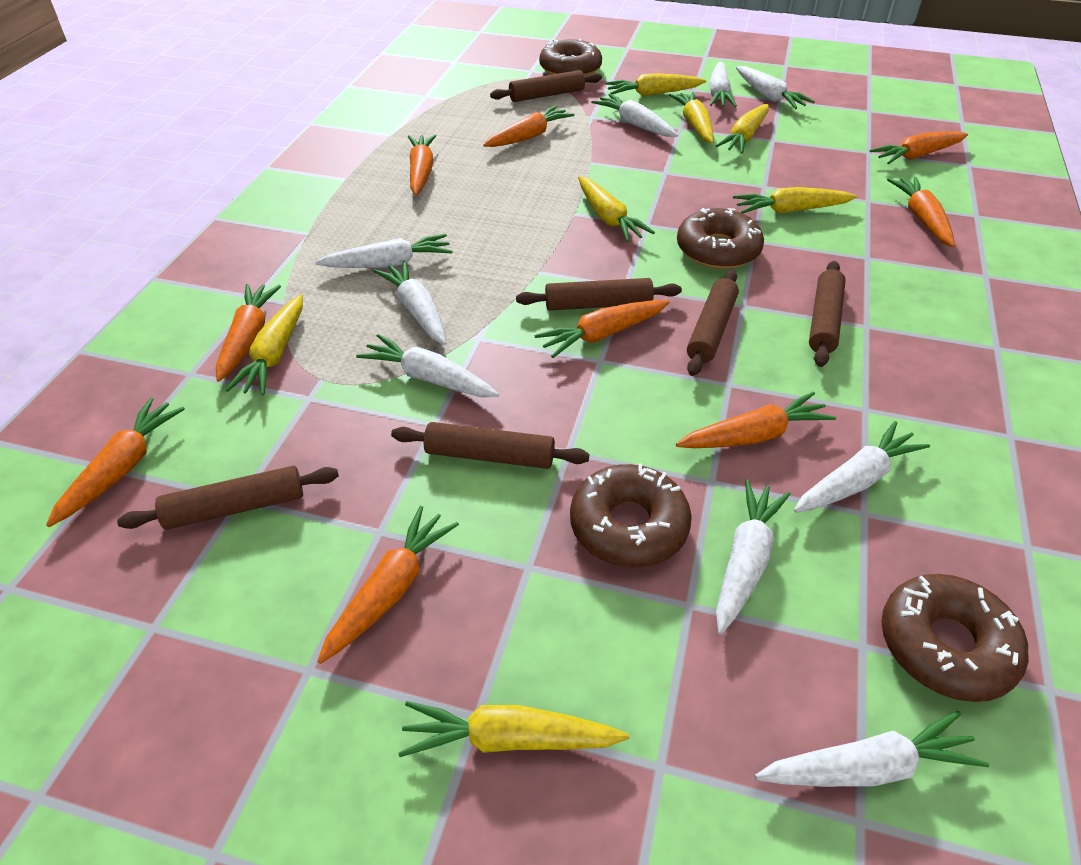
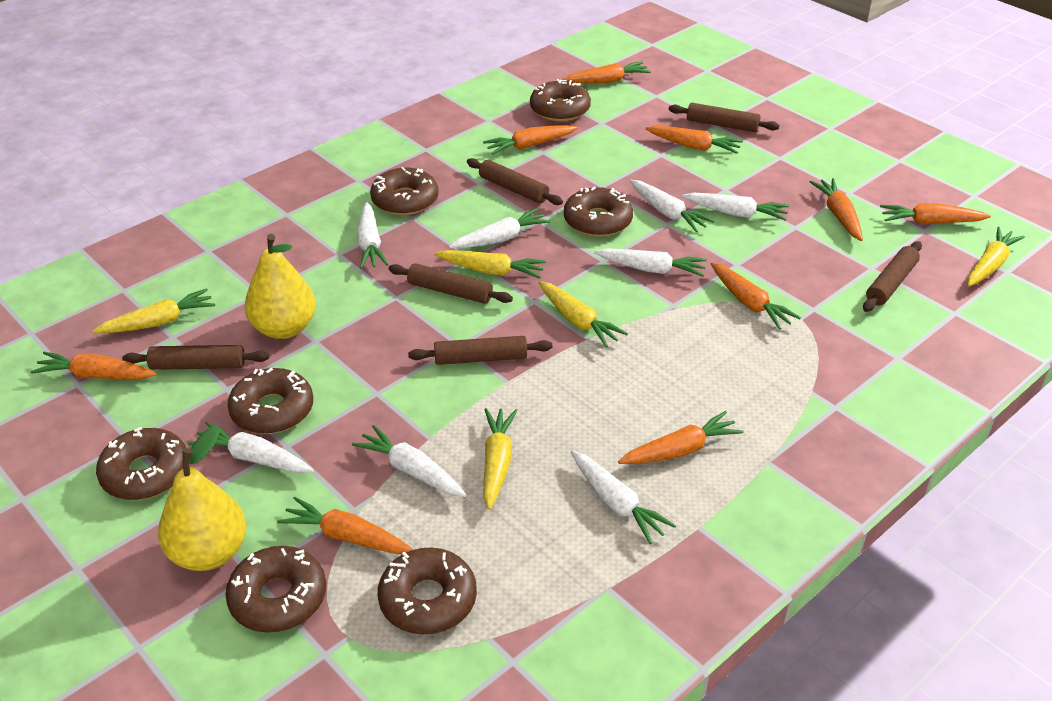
brown donut: 4 -> 7
white carrot: 9 -> 8
yellow carrot: 7 -> 5
yellow pear: 0 -> 2

